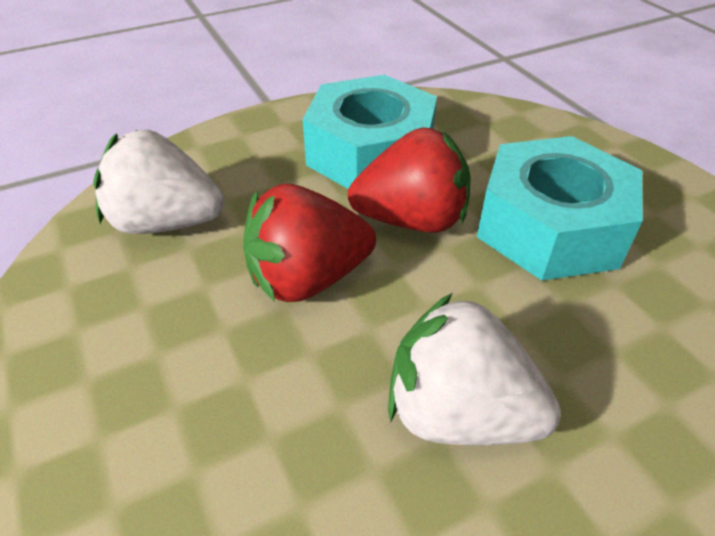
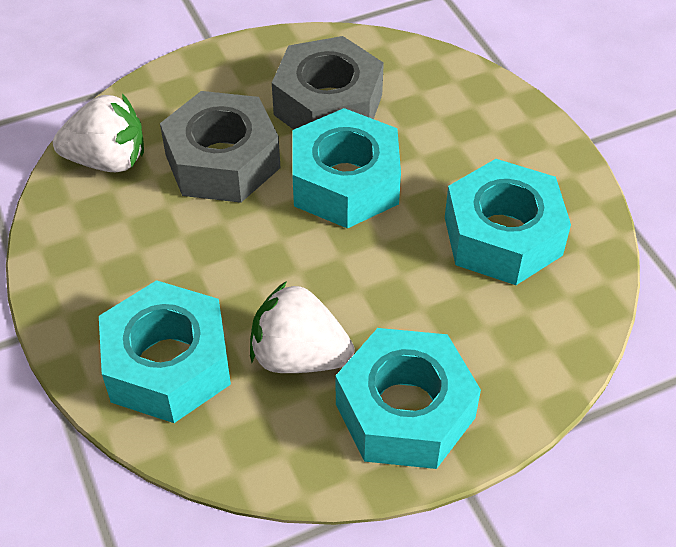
grey nut: 0 -> 2
red strawberry: 2 -> 0
turquoise nut: 2 -> 4

